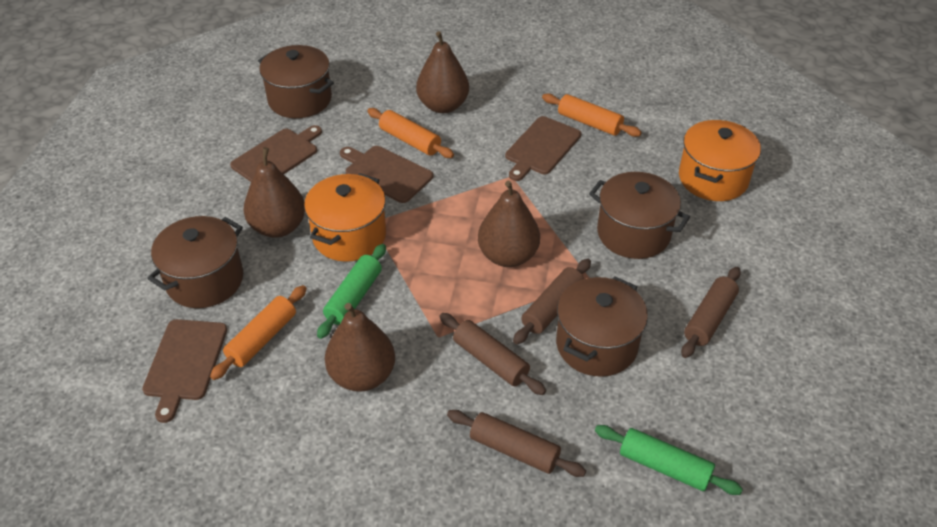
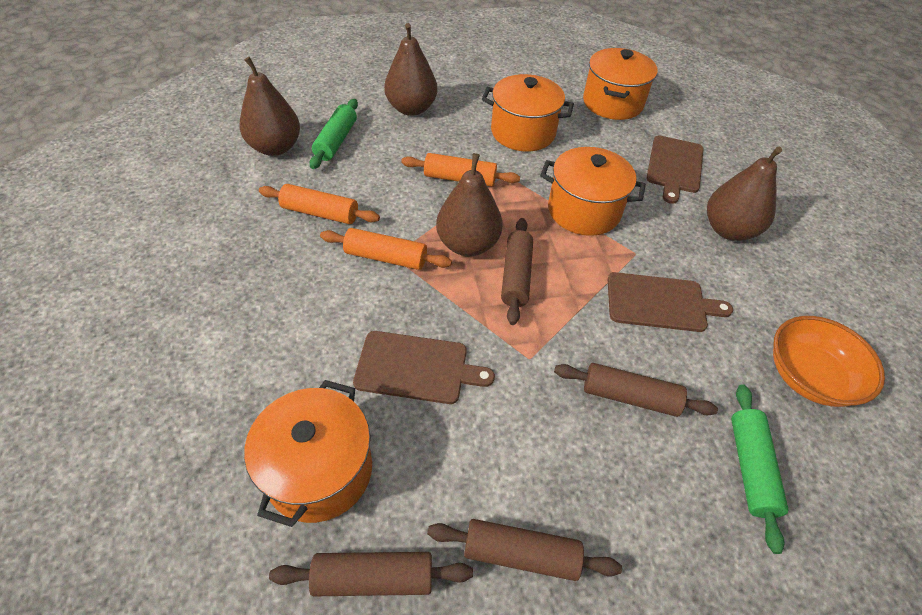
brown cutting board: 4 -> 3
brown pot: 4 -> 0
orange bowl: 0 -> 1
orange pot: 2 -> 4

